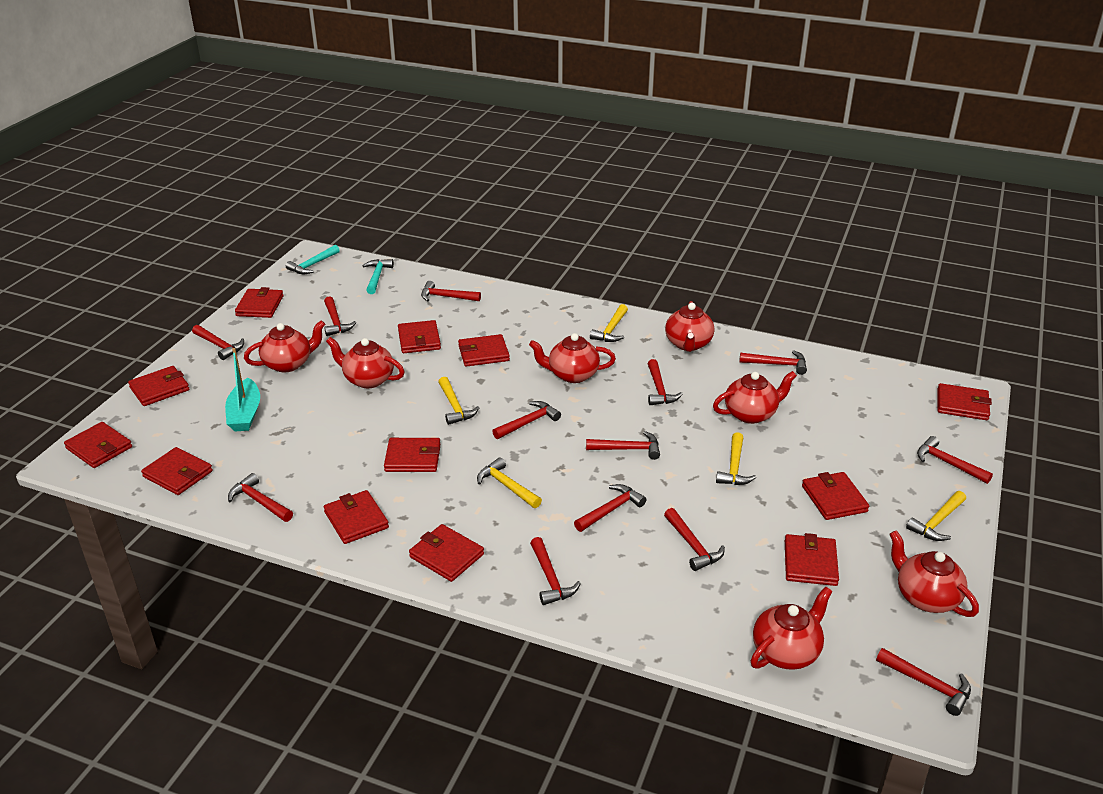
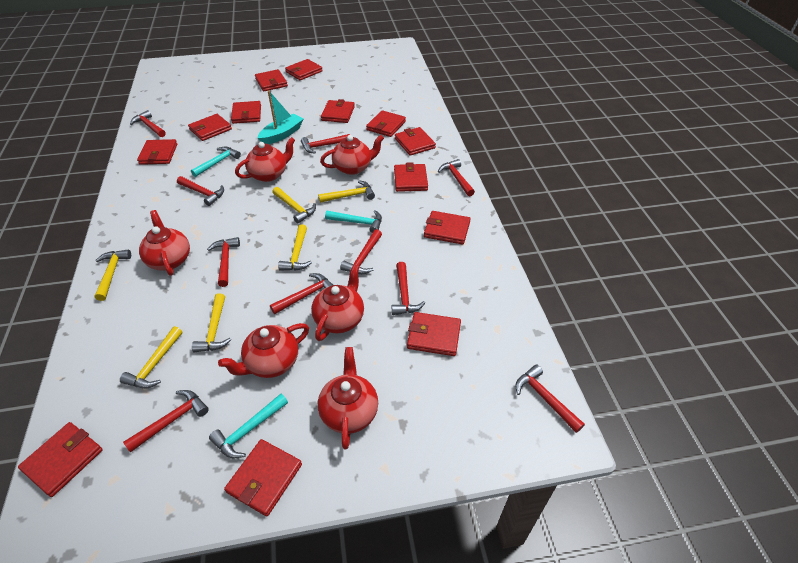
red hammer: 13 -> 10
red teapot: 7 -> 6
red wallet: 12 -> 13
turquoise hammer: 2 -> 3
yellow hammer: 5 -> 6

